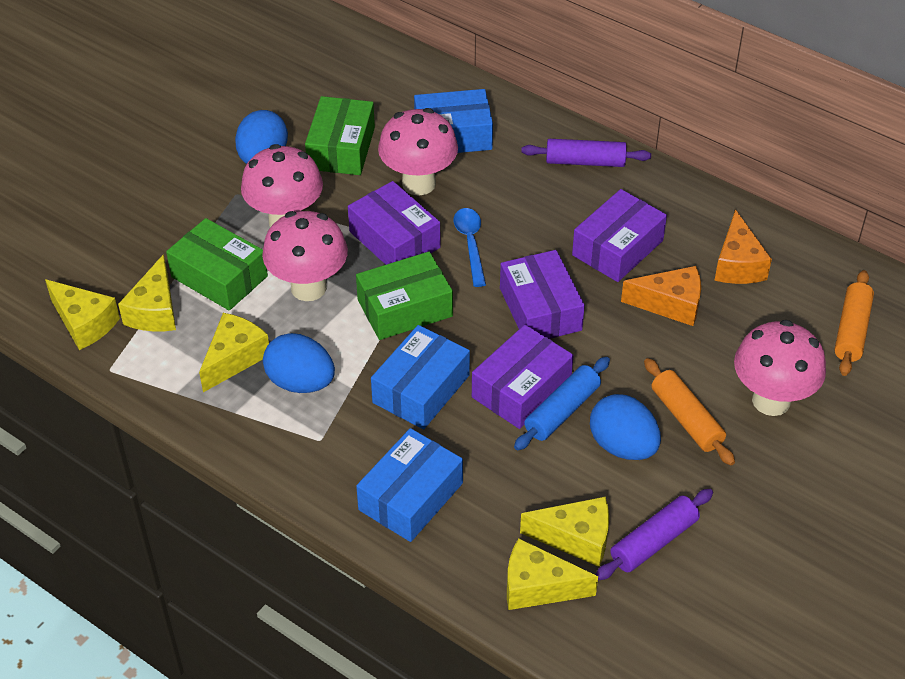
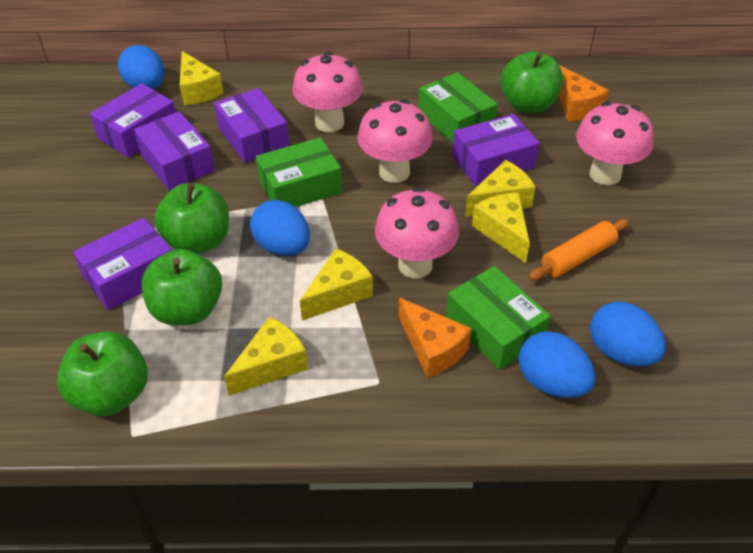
blue box: 3 -> 0
blue egg: 3 -> 4
blue rolling pin: 1 -> 0
blue spoon: 1 -> 0
green apple: 0 -> 4
orange rolling pin: 2 -> 1
purple box: 4 -> 5
purple rolling pin: 2 -> 0

